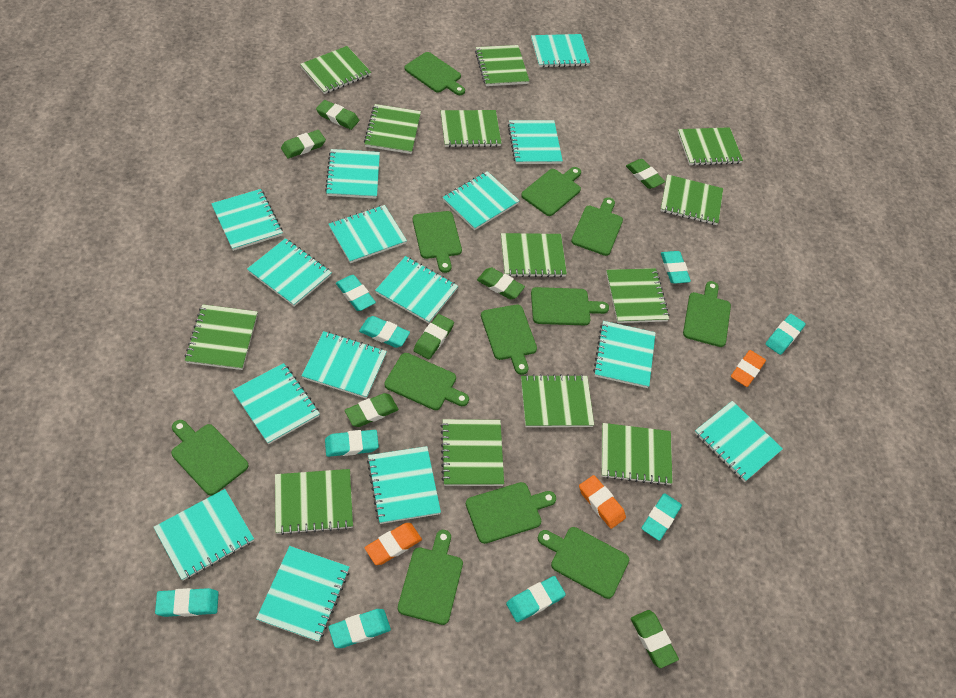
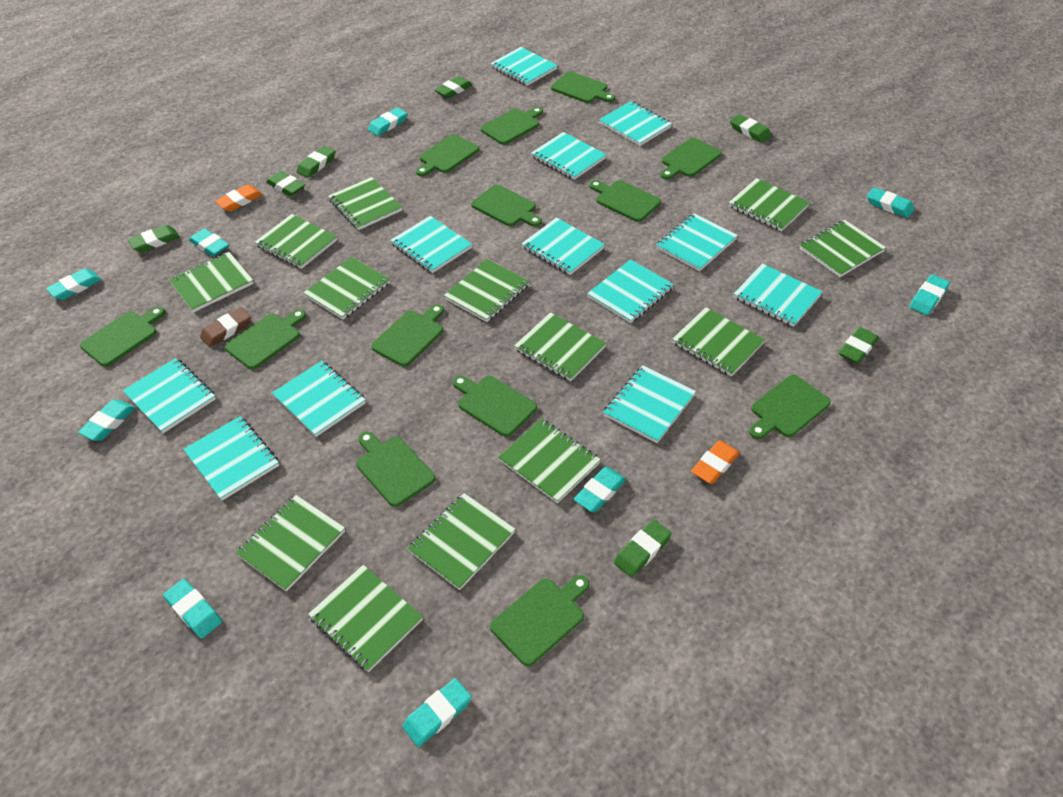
brown eraser: 0 -> 1
green cutting board: 12 -> 13
orange eraser: 3 -> 2
turquoise notebook: 15 -> 12

